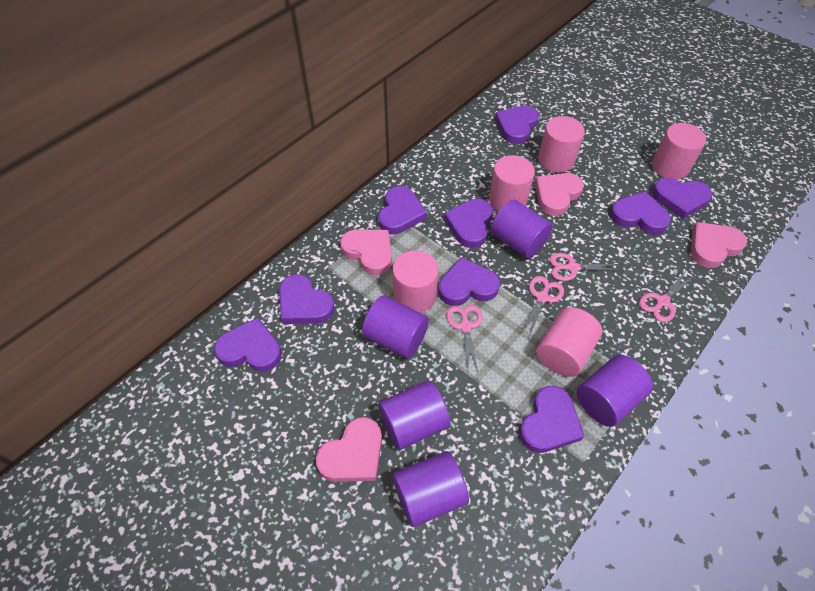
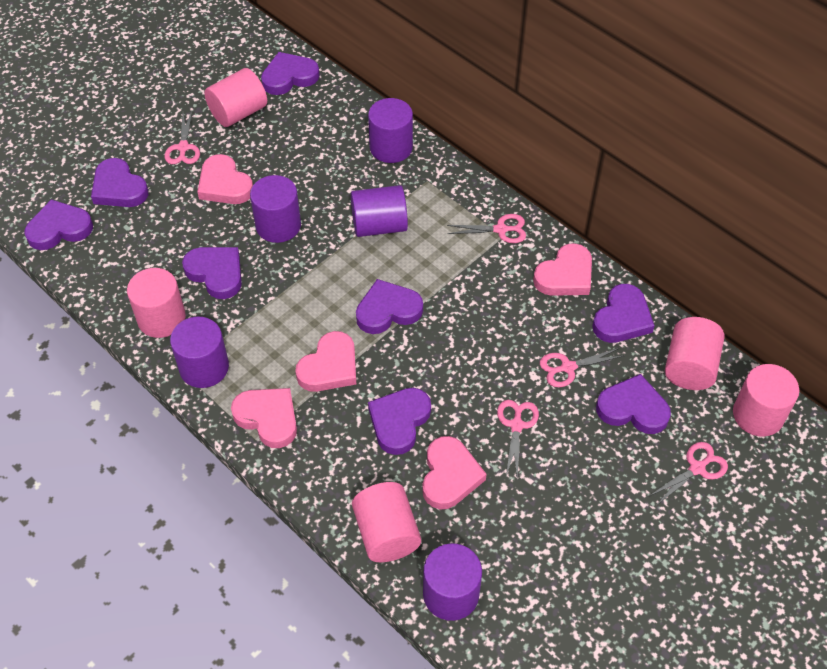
pink heart: 4 -> 5
pink scissors: 4 -> 5
purple heart: 9 -> 8

